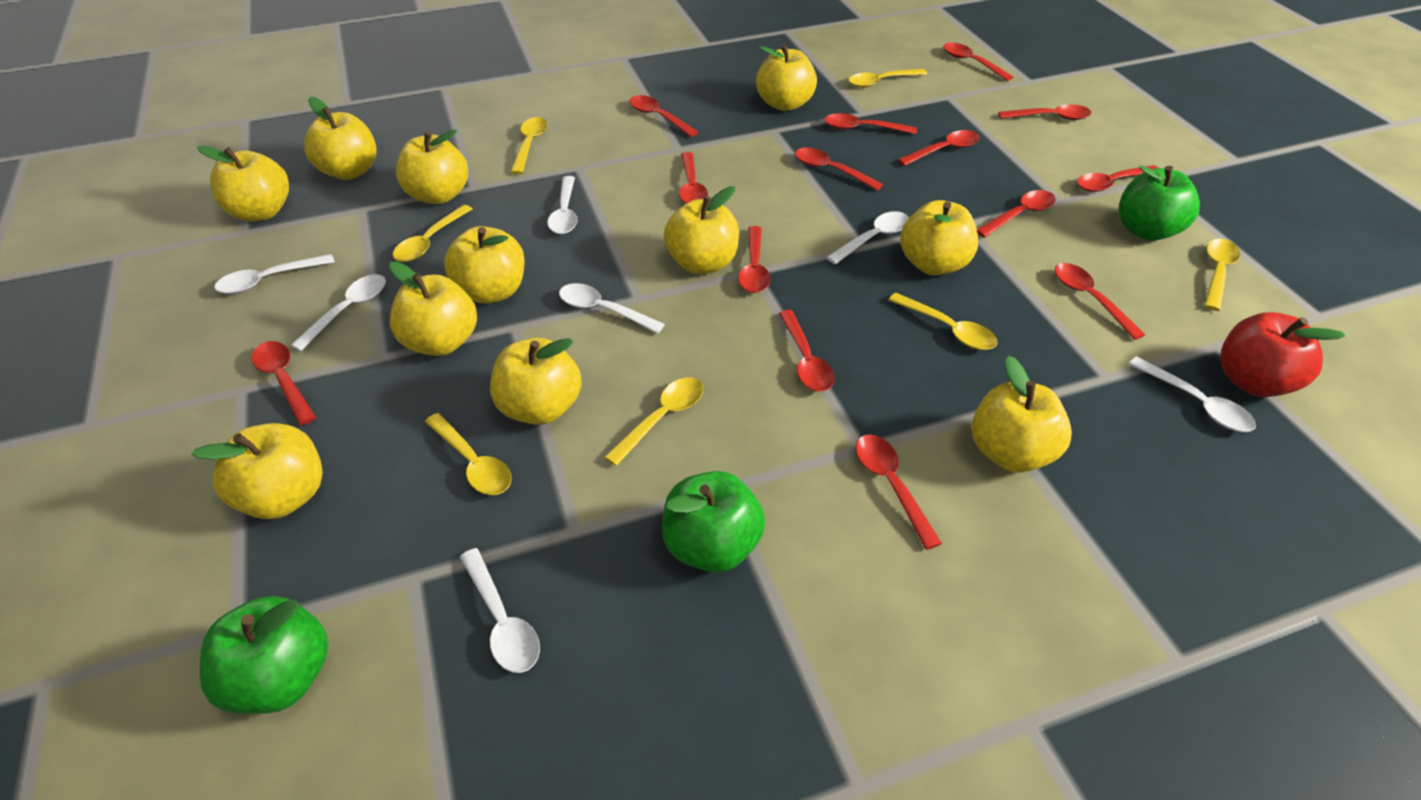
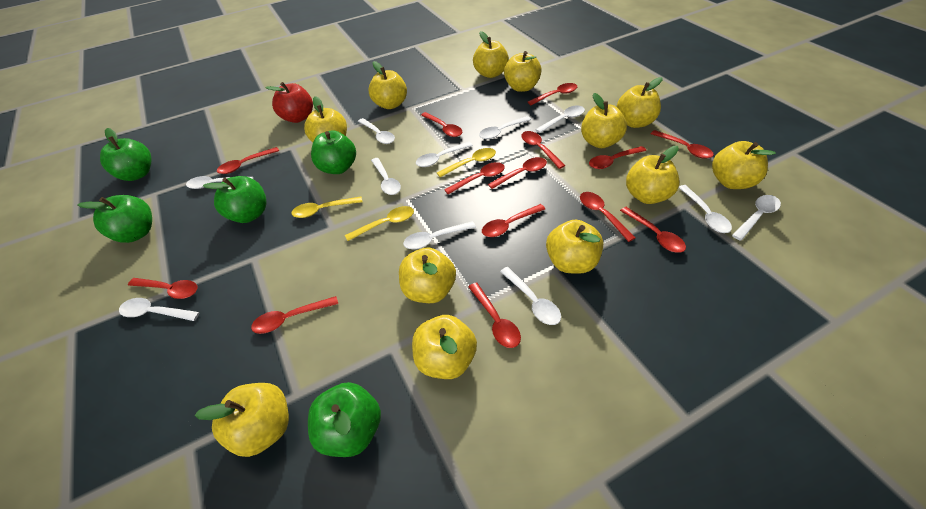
green apple: 3 -> 5
white spoon: 7 -> 11
yellow apple: 11 -> 12
yellow spoon: 7 -> 3

